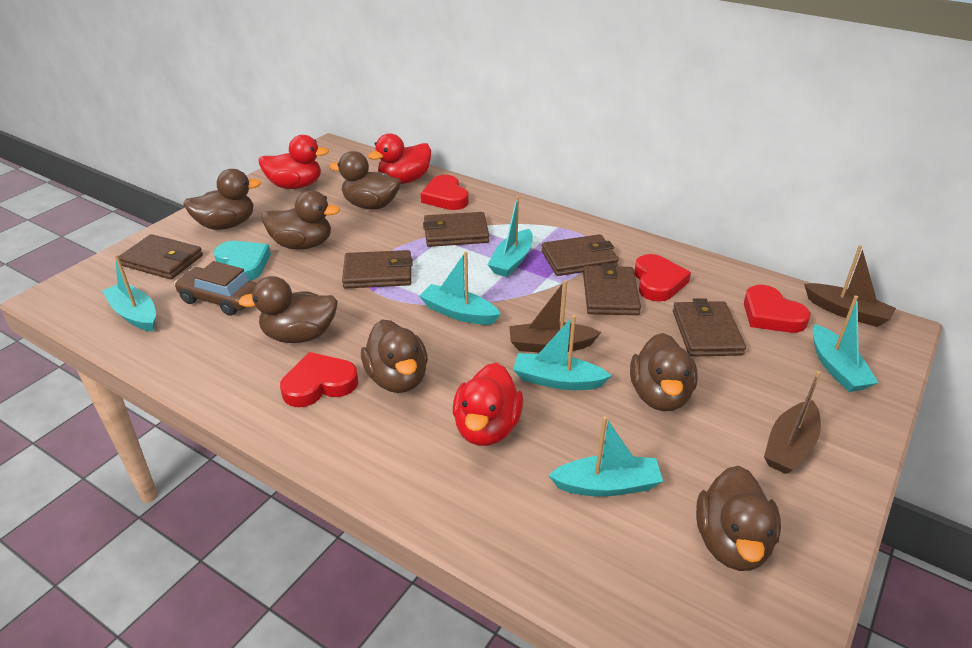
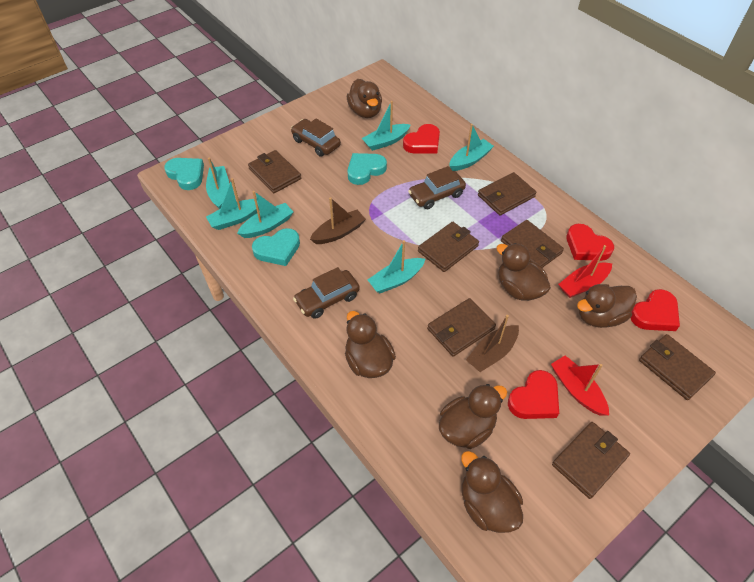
brown boat: 3 -> 2
brown car: 1 -> 3
brown duck: 7 -> 6
brown wallet: 6 -> 7
red boat: 0 -> 2
red duck: 3 -> 0
turquoise heart: 1 -> 3

